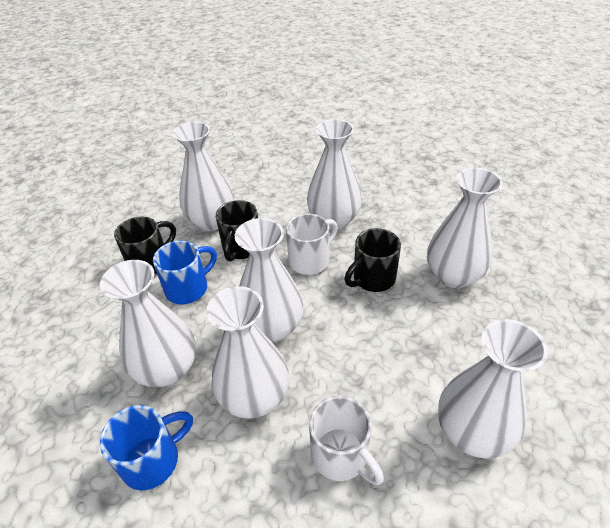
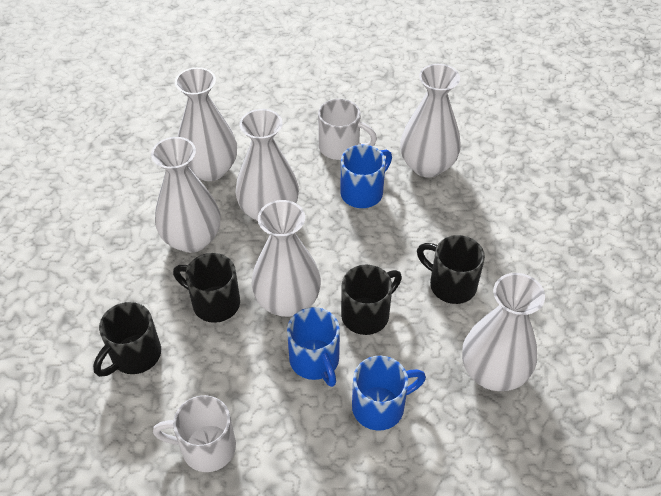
black mug: 3 -> 4
blue mug: 2 -> 3
white vase: 7 -> 6

